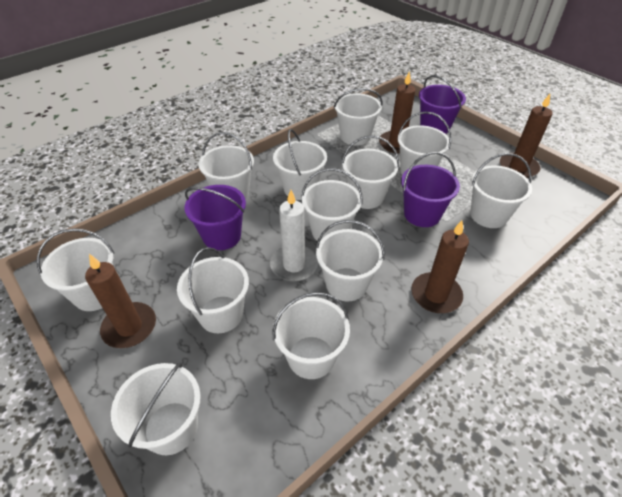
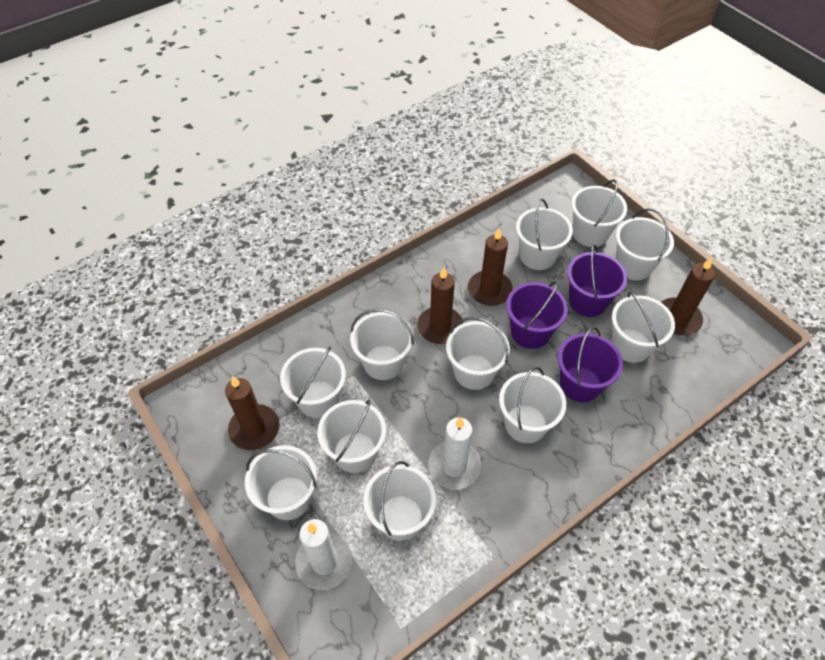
white bucket: 12 -> 11
white candle: 1 -> 2

